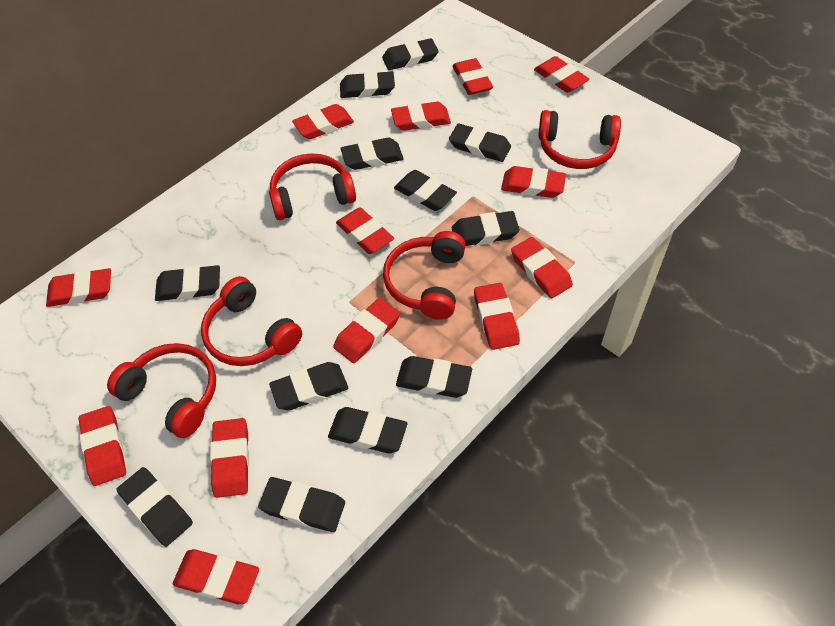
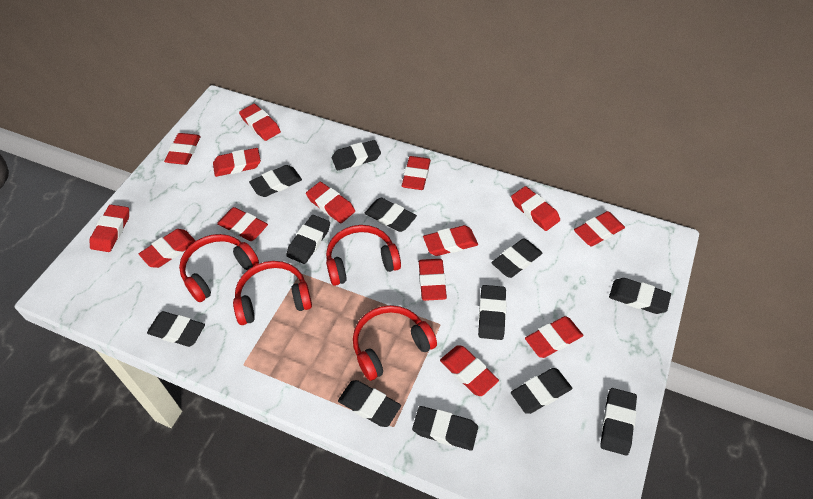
red eraser: 13 -> 14
red headphones: 5 -> 4

